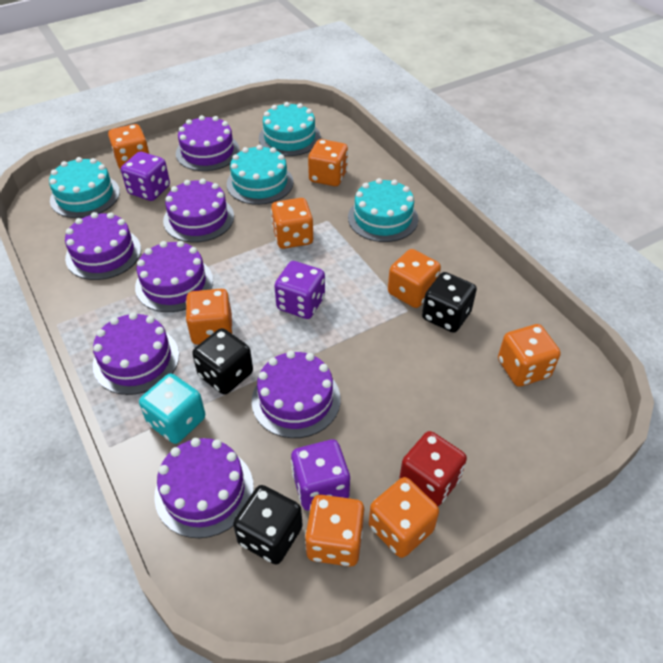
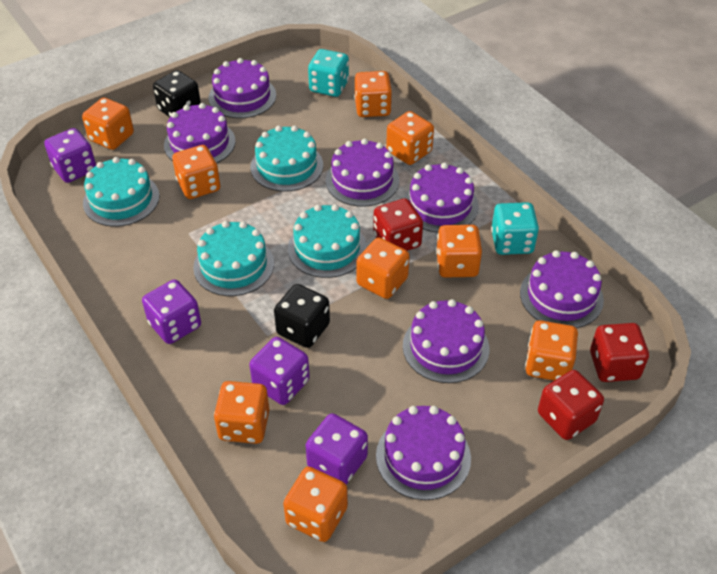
black dice: 3 -> 2
orange dice: 8 -> 9
purple dice: 3 -> 4
red dice: 1 -> 3
turquoise dice: 1 -> 2

